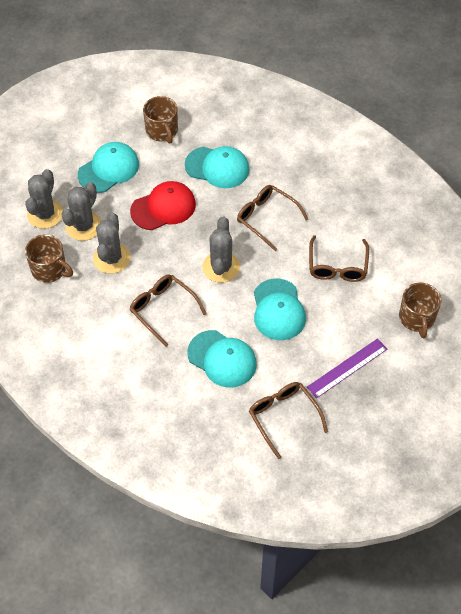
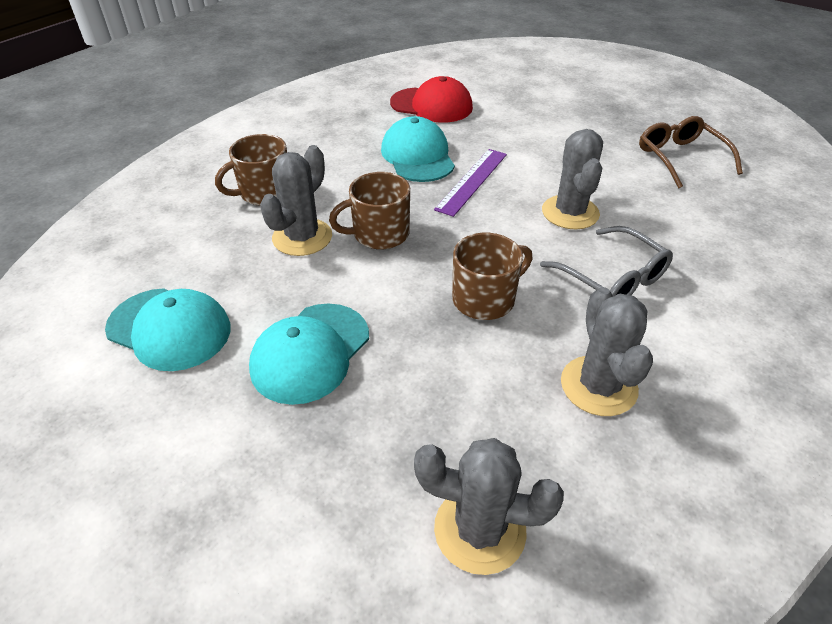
brown glasses: 4 -> 1
grey glasses: 0 -> 1
turquoise cap: 4 -> 3

